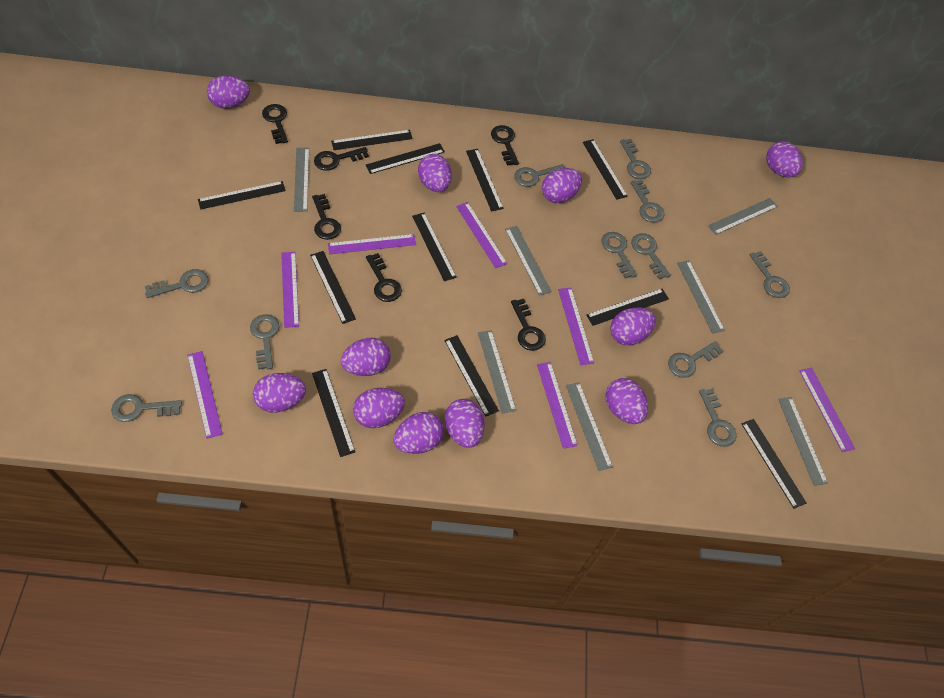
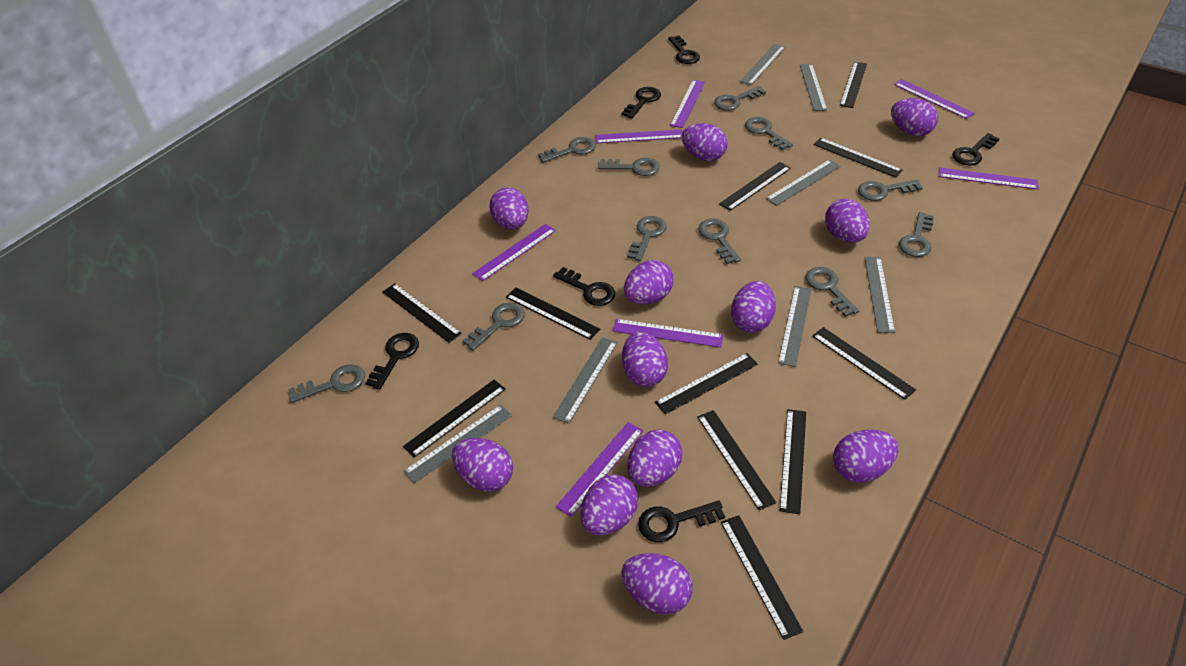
purple egg: 11 -> 12

